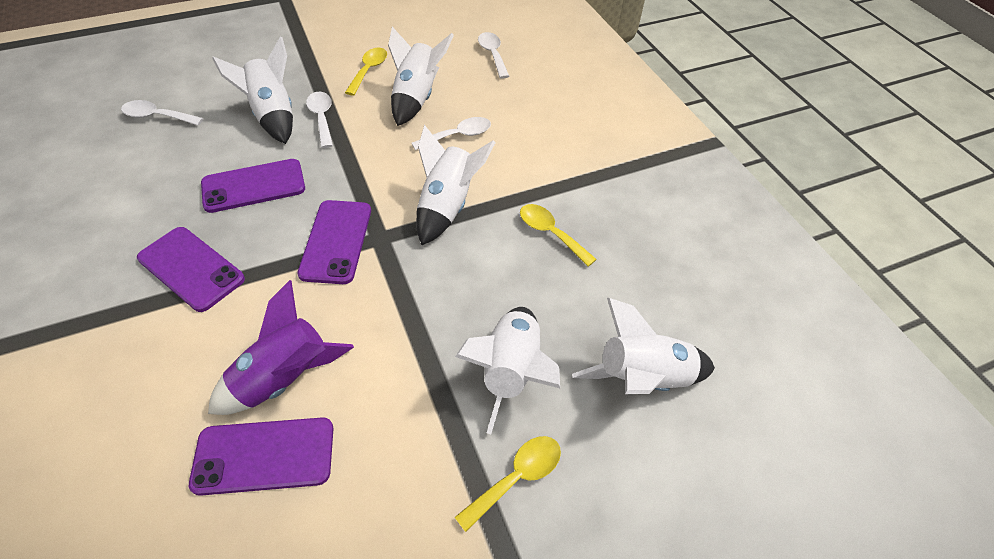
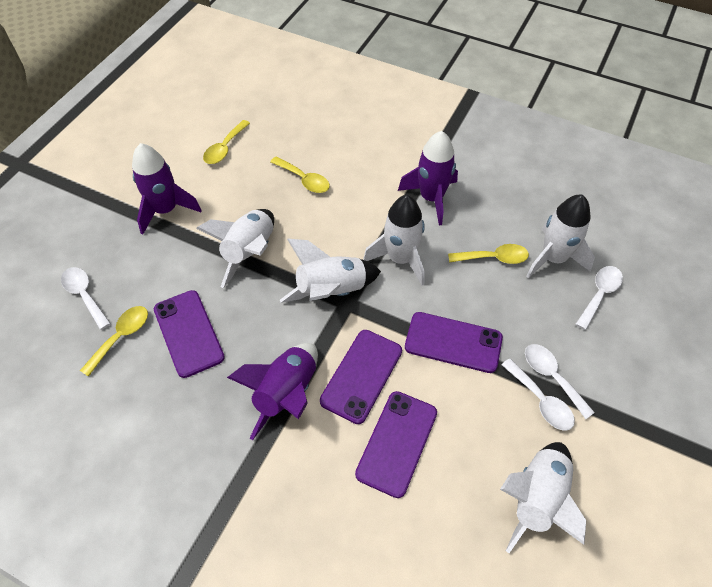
purple rocket: 1 -> 3
yellow spoon: 3 -> 4

